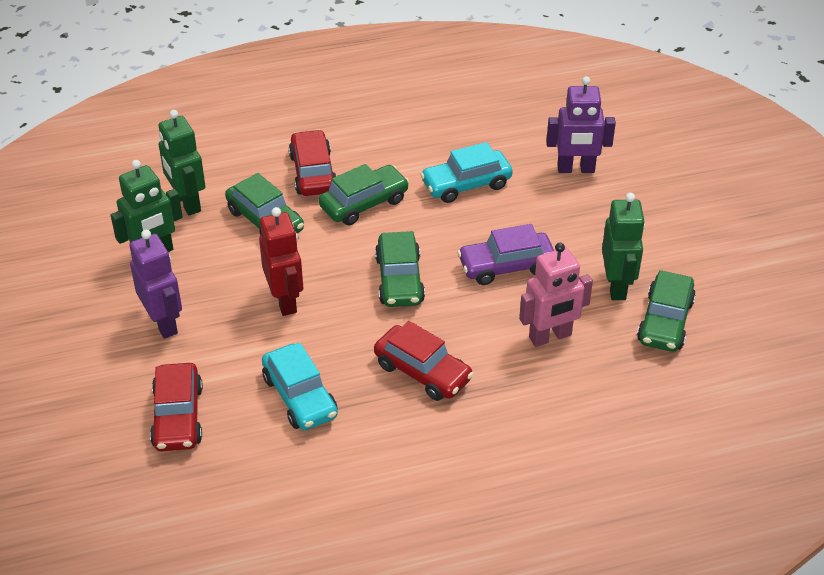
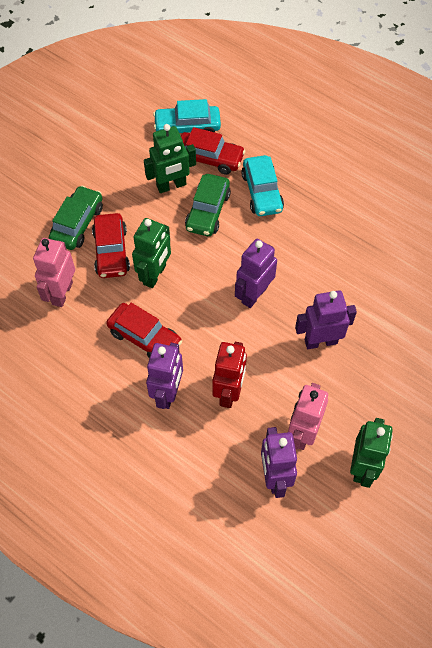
green car: 4 -> 2
pink robot: 1 -> 2
purple car: 1 -> 0
purple robot: 2 -> 4

